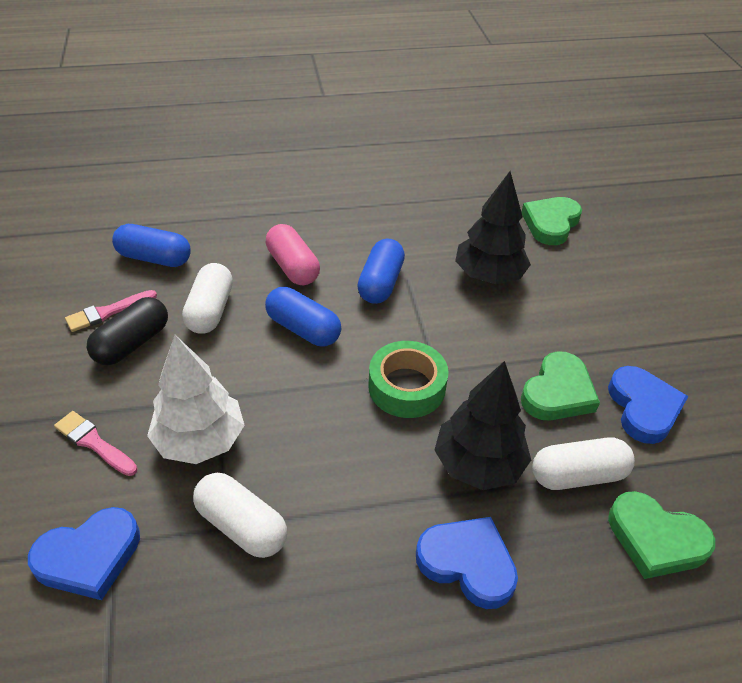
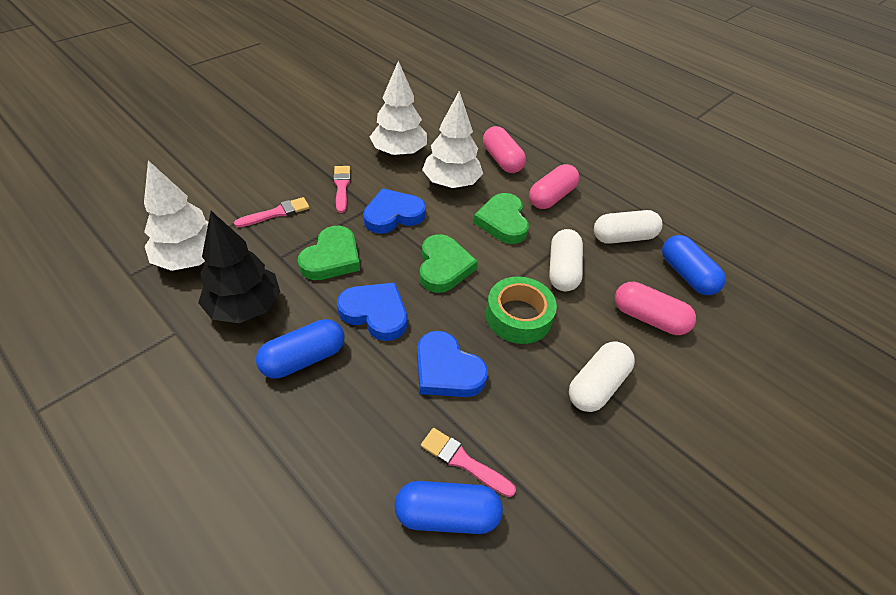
black capsule: 1 -> 0
black tree: 2 -> 1
pink brush: 2 -> 3
pink capsule: 1 -> 3
white tree: 1 -> 3

